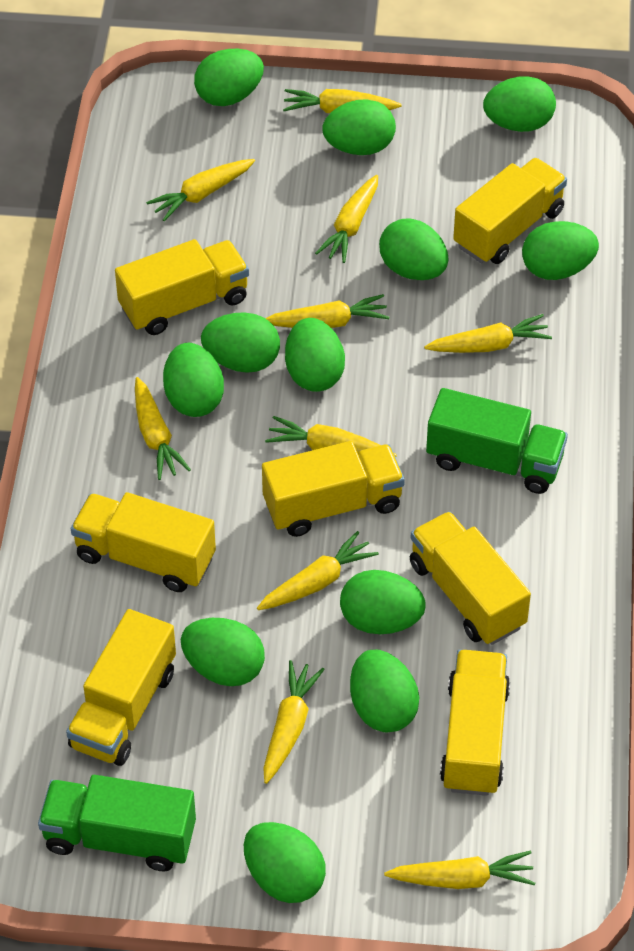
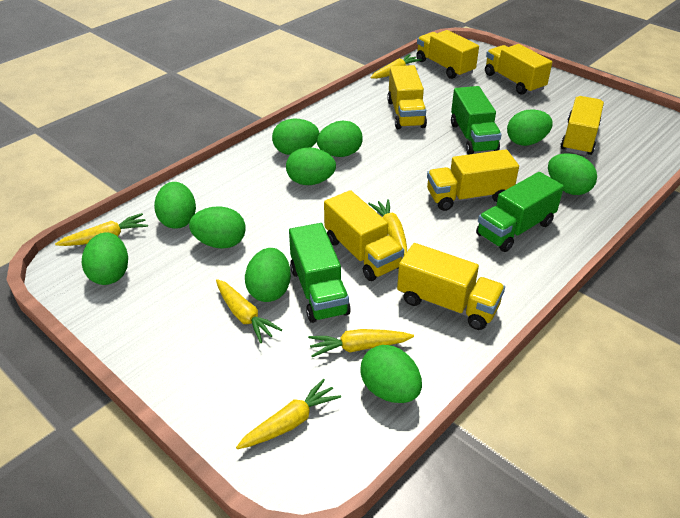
green egg: 12 -> 10
green truck: 2 -> 3
yellow carrot: 10 -> 6

